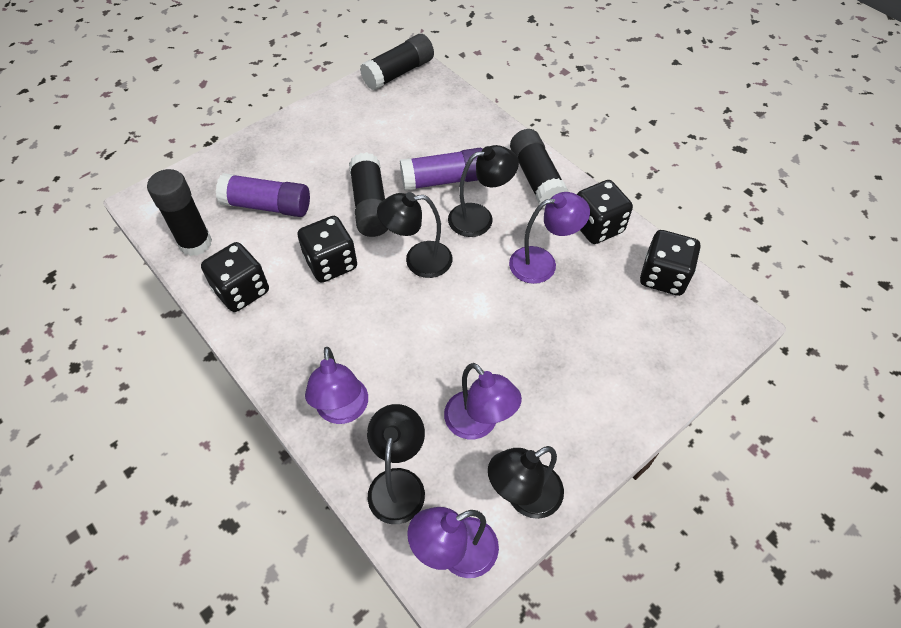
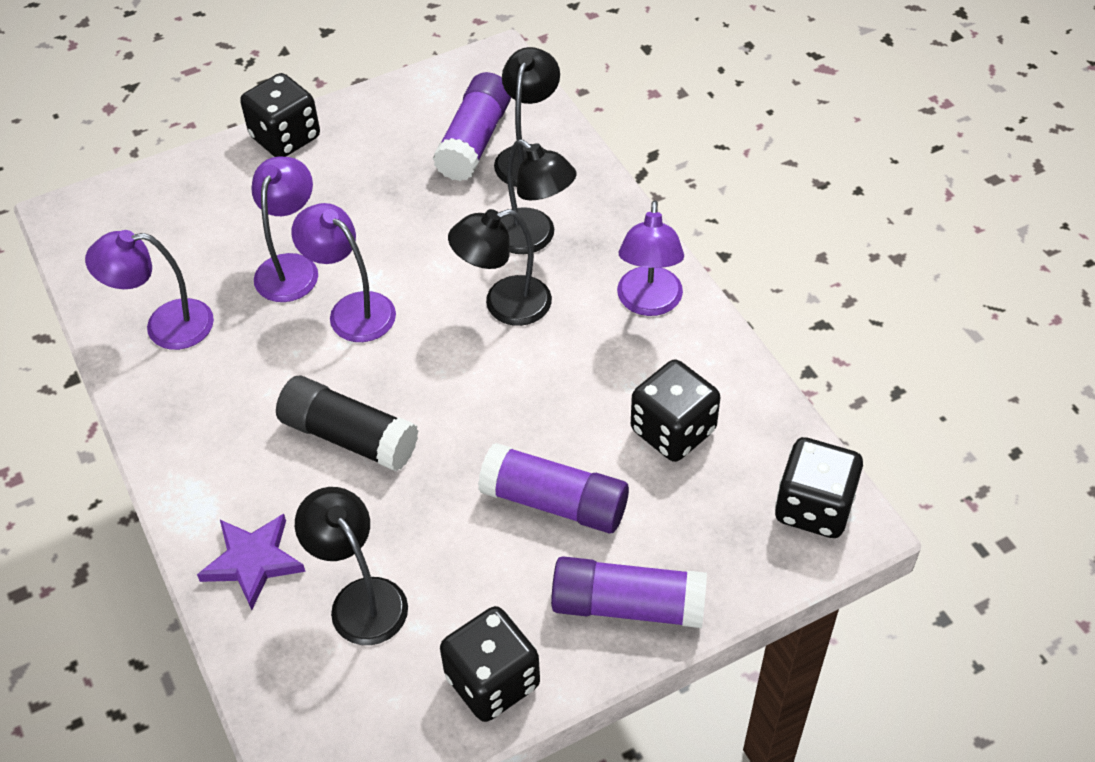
black glue stick: 4 -> 1
purple glue stick: 2 -> 3
purple star: 0 -> 1

